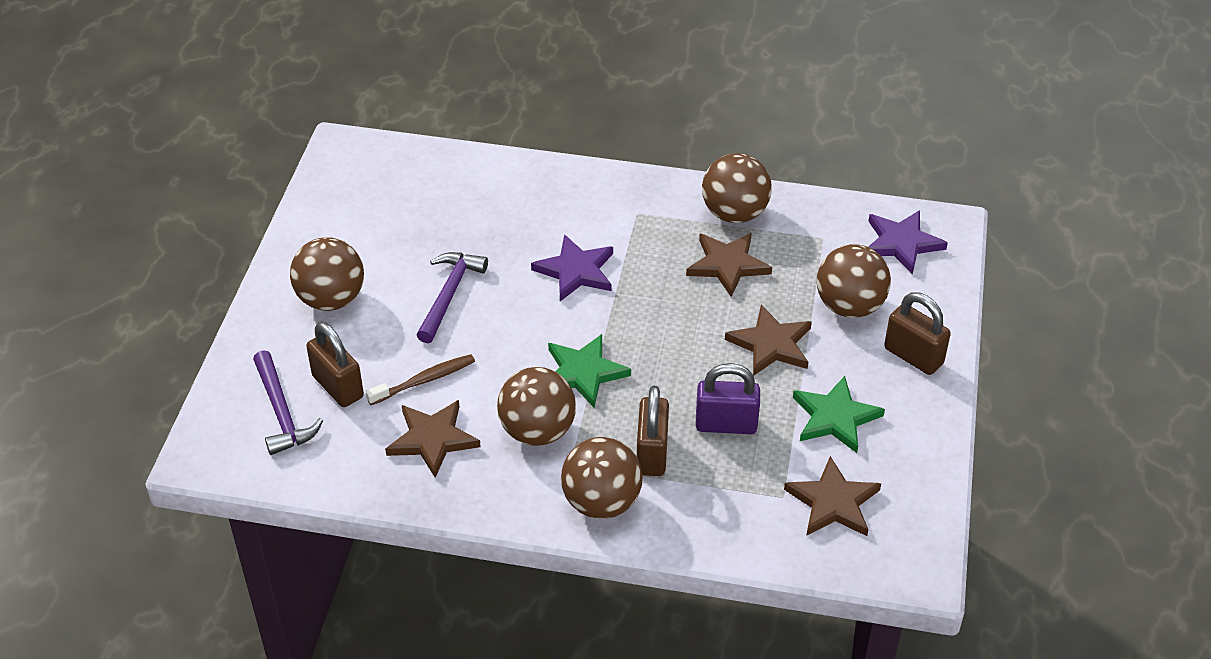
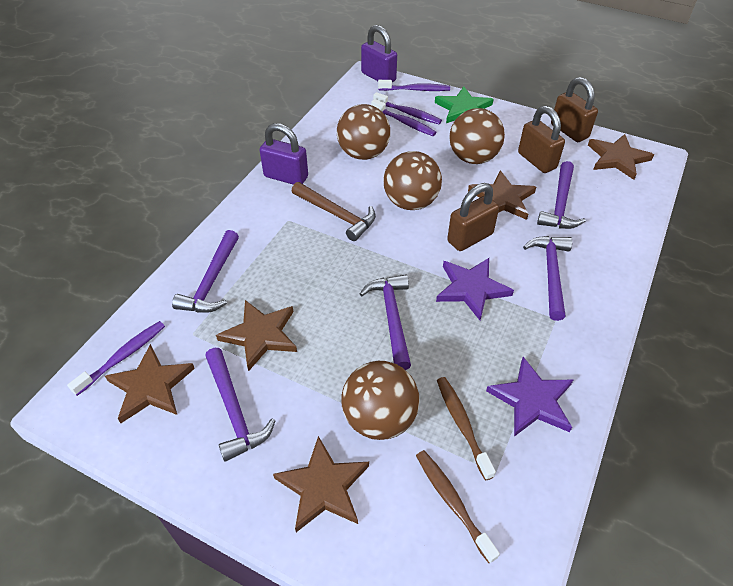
brown ball: 5 -> 4
brown hammer: 0 -> 1
brown star: 4 -> 5
brown toothbrush: 1 -> 2
green star: 2 -> 1
purple hammer: 2 -> 5
purple padlock: 1 -> 2
purple toothbrush: 0 -> 4

